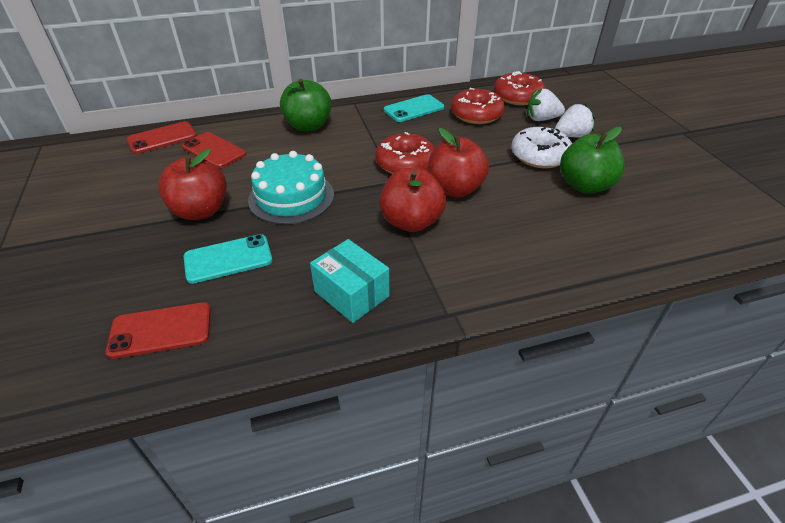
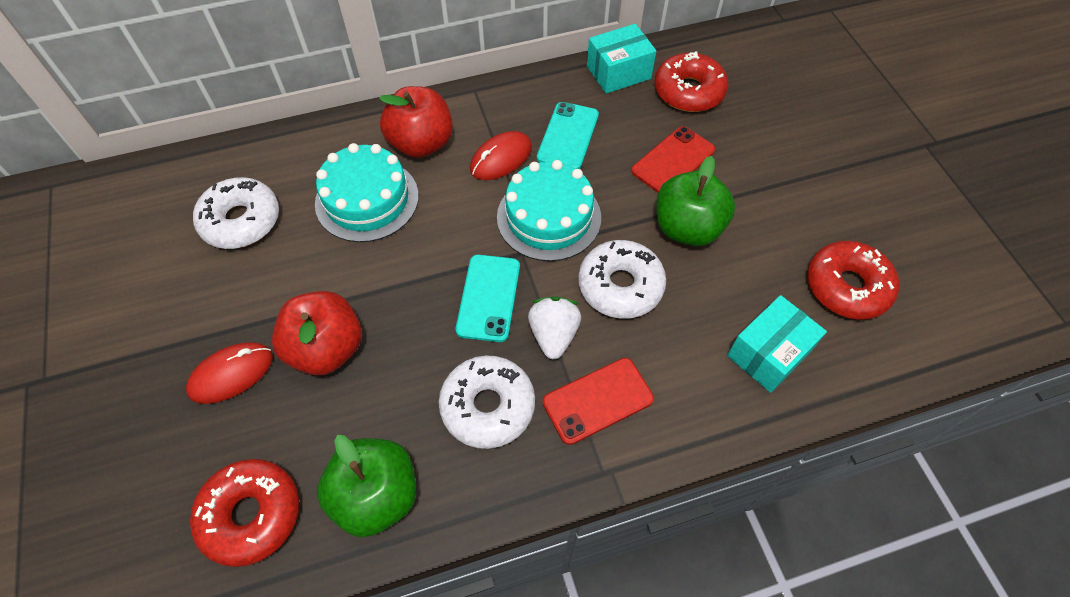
red apple: 3 -> 2
red mouse: 0 -> 2
red phone: 3 -> 2
turquoise box: 1 -> 2
turquoise cake: 1 -> 2
white donut: 1 -> 3
white strawberry: 2 -> 1

